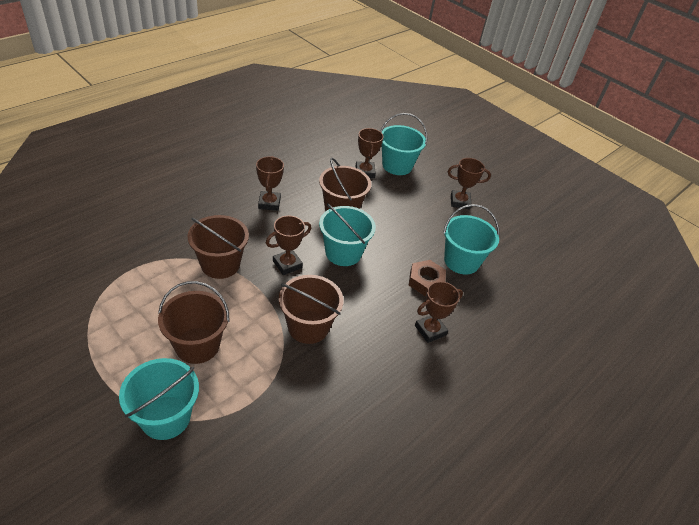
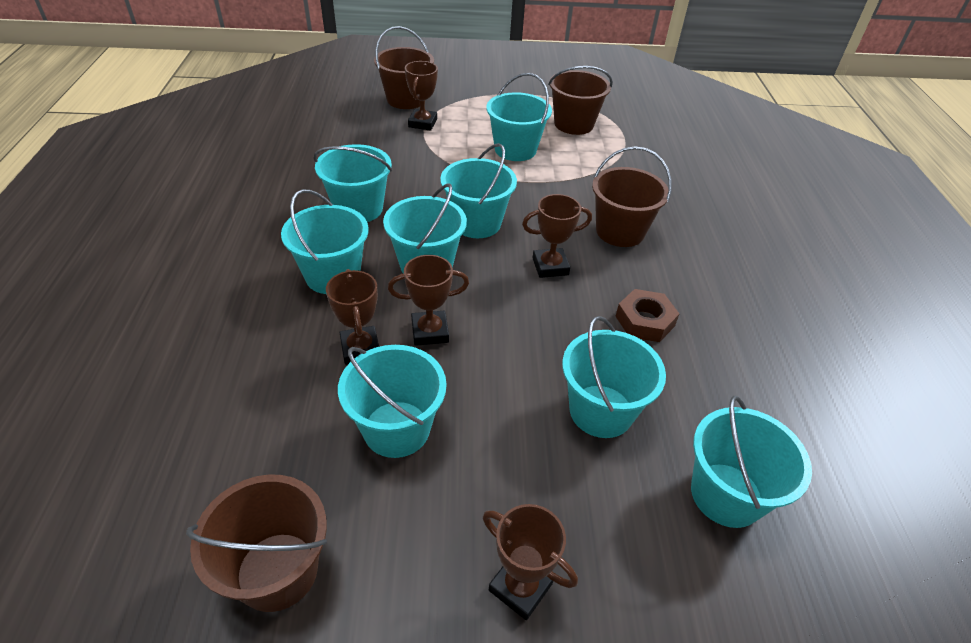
turquoise bucket: 4 -> 8

